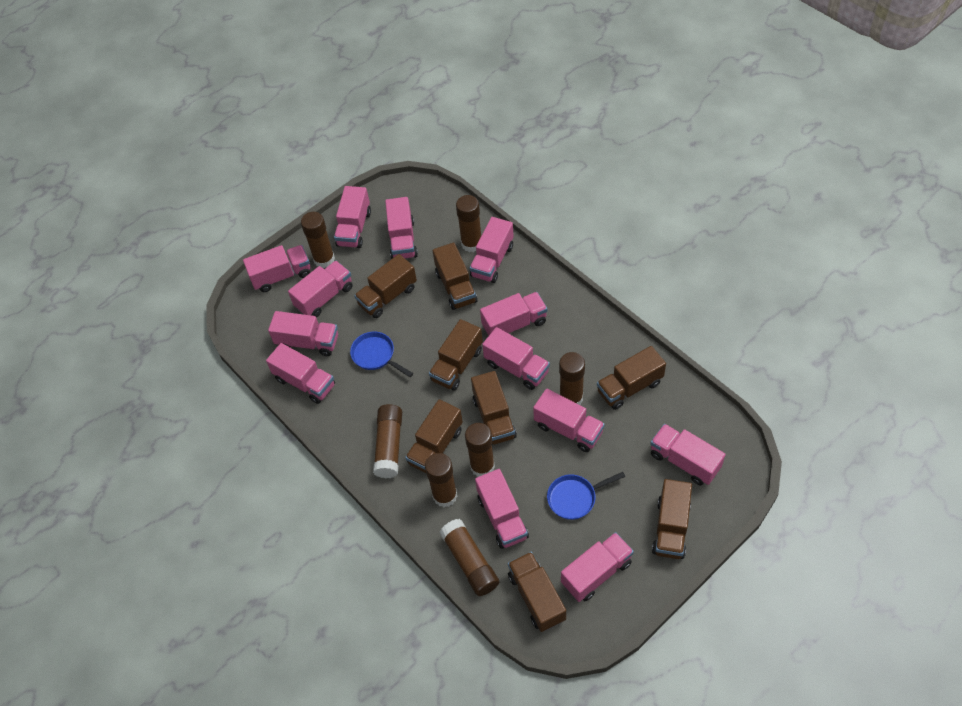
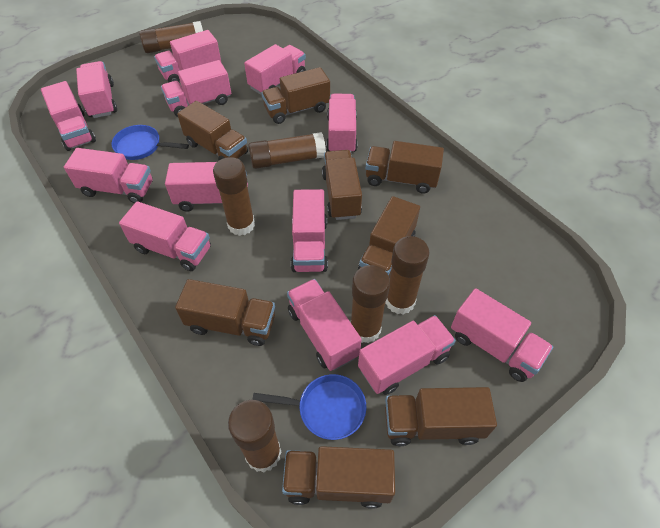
brown glue stick: 7 -> 6

